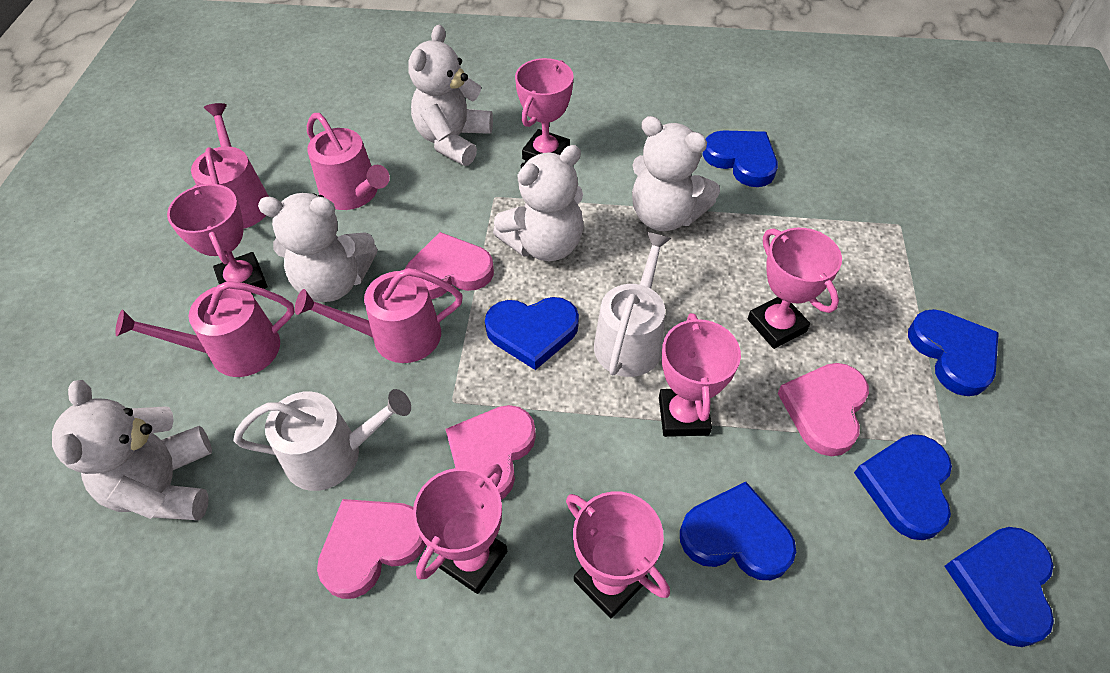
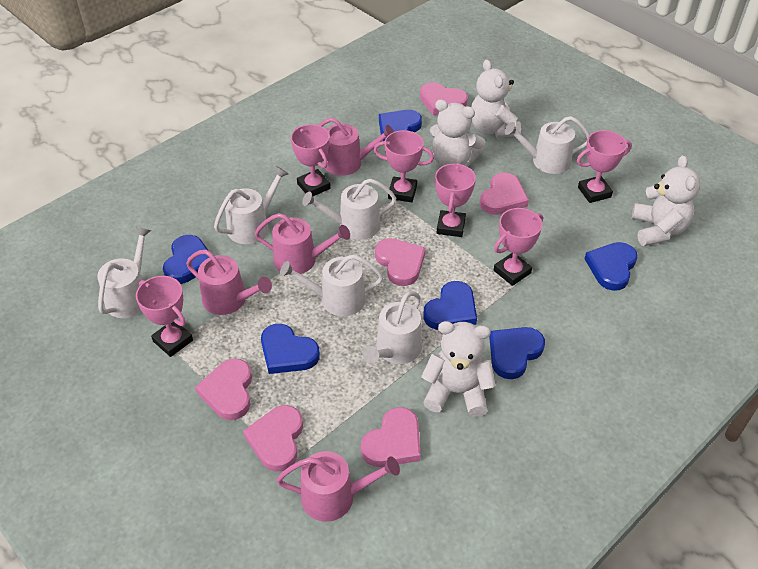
pink heart: 4 -> 6
white teddy bear: 5 -> 4
white watering can: 2 -> 6

